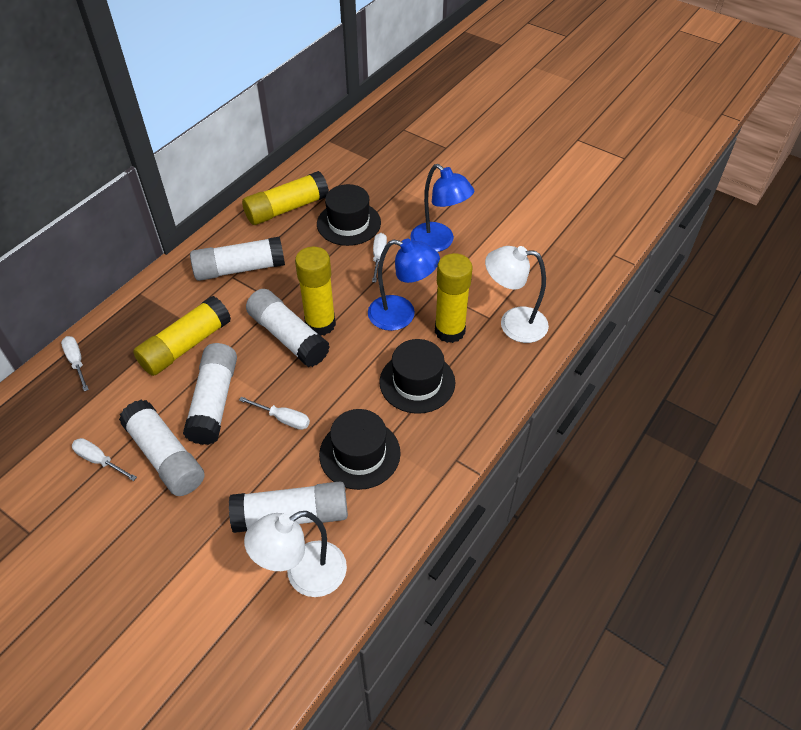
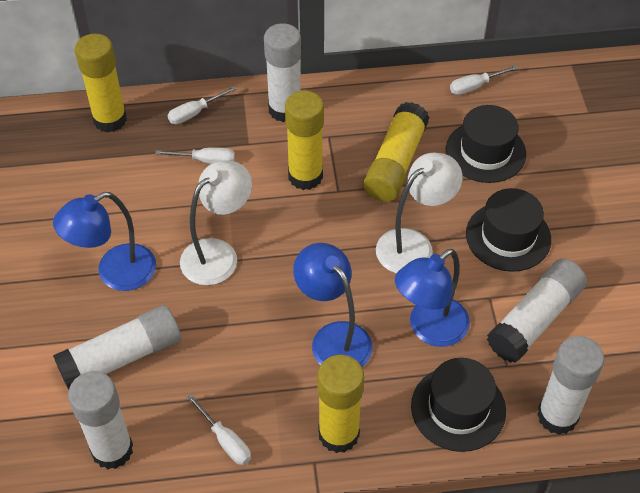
blue lamp: 2 -> 3

